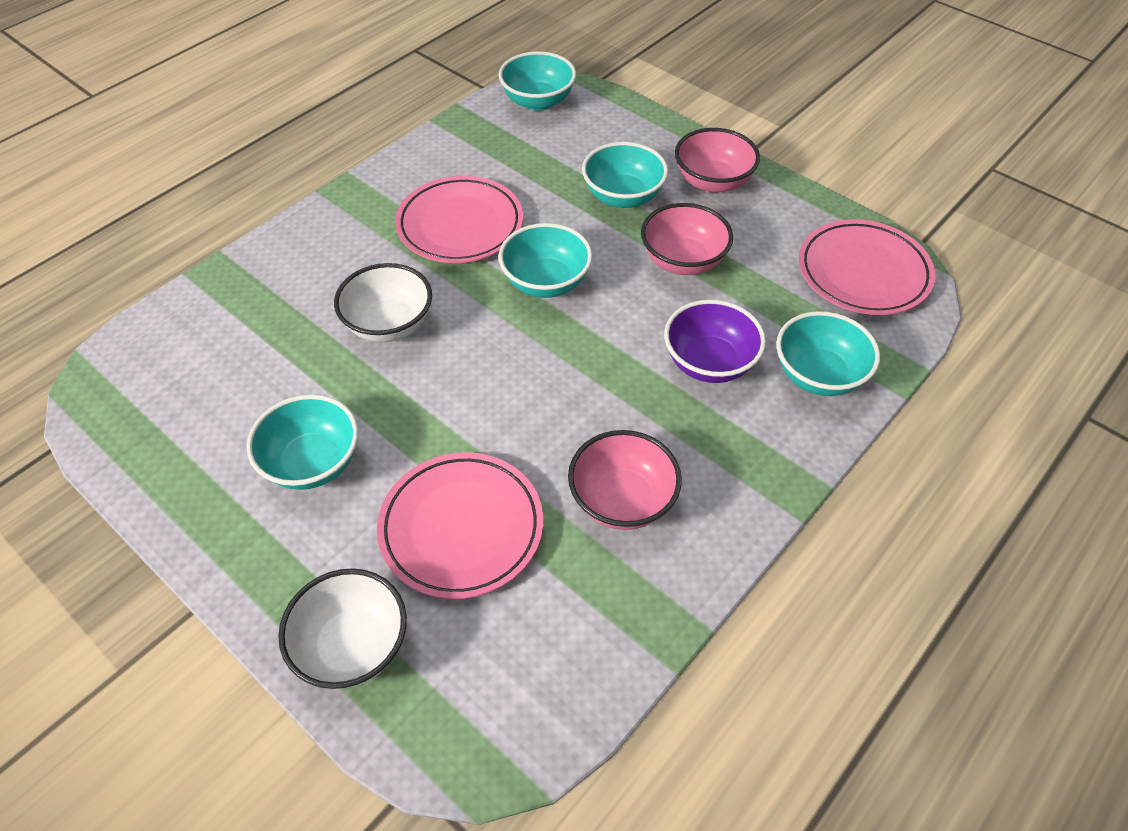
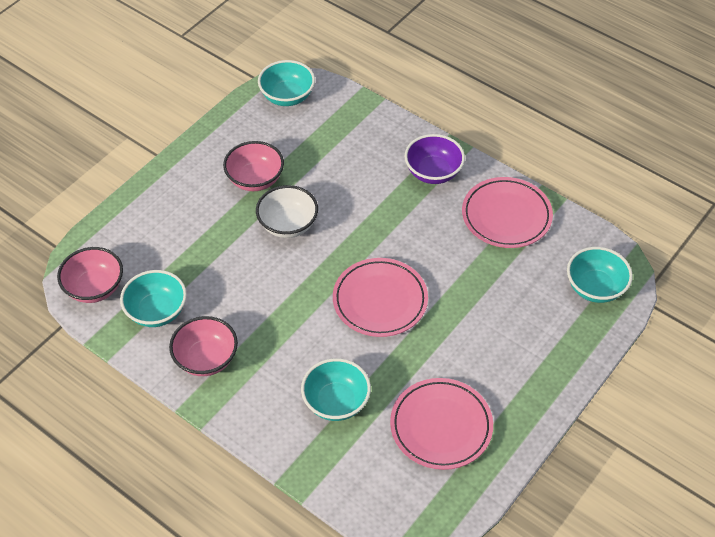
turquoise bowl: 5 -> 4
white bowl: 2 -> 1

